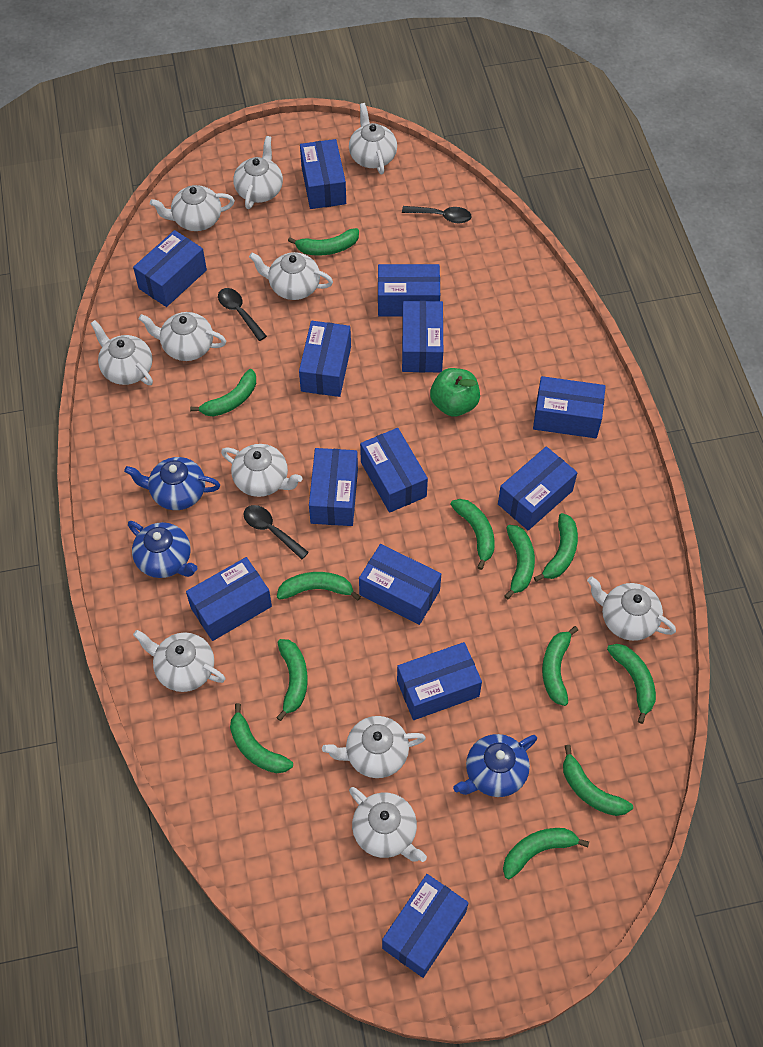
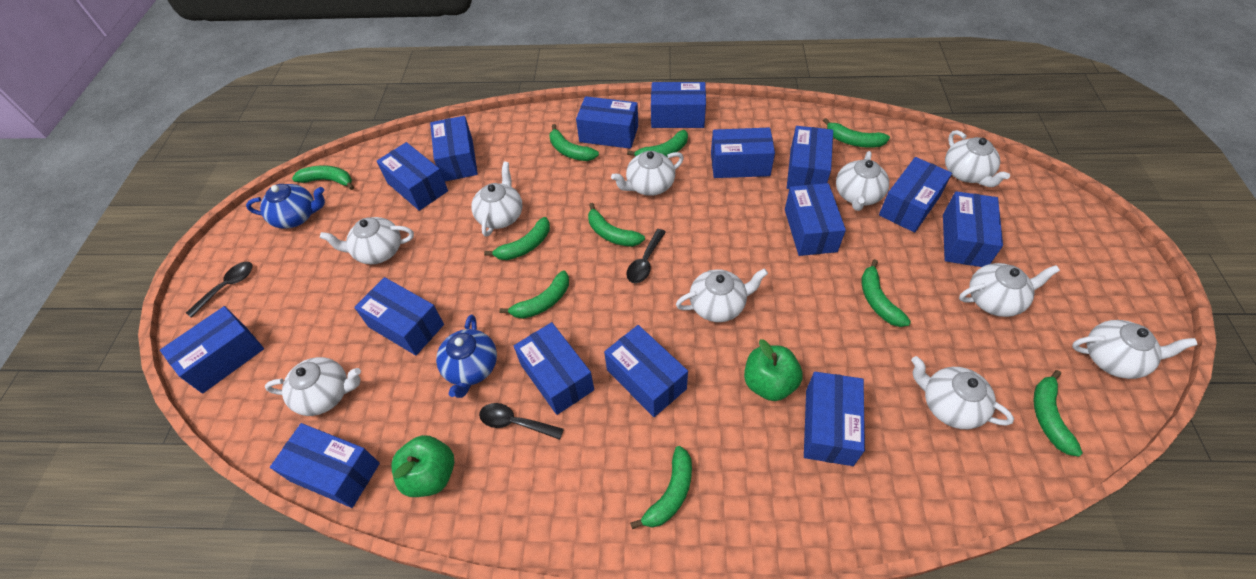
blue box: 13 -> 15
blue teapot: 3 -> 2
green apple: 1 -> 2
green banana: 12 -> 10
white teapot: 11 -> 10

